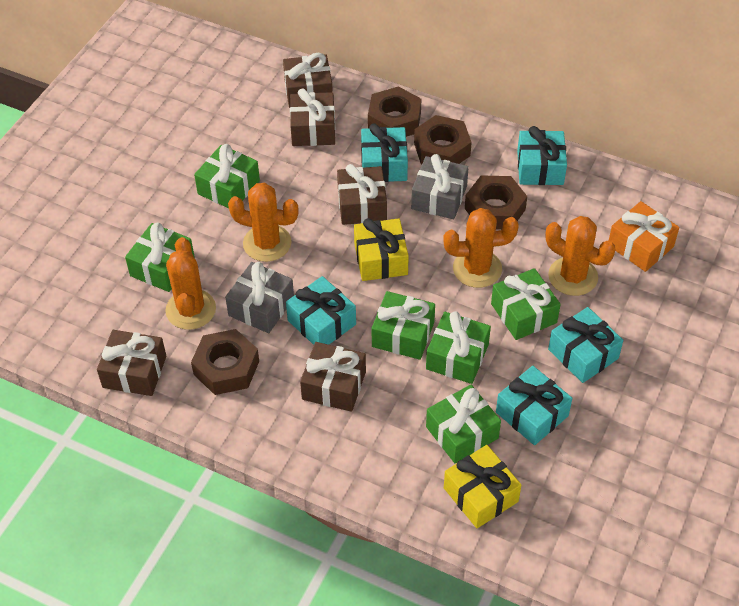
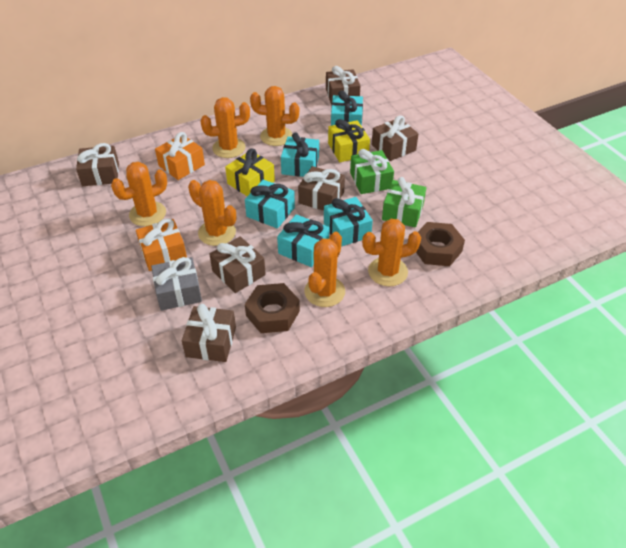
brown gift: 5 -> 6
brown nut: 4 -> 2
green gift: 6 -> 2
grey gift: 2 -> 1
orange cactus: 4 -> 6
orange gift: 1 -> 2

